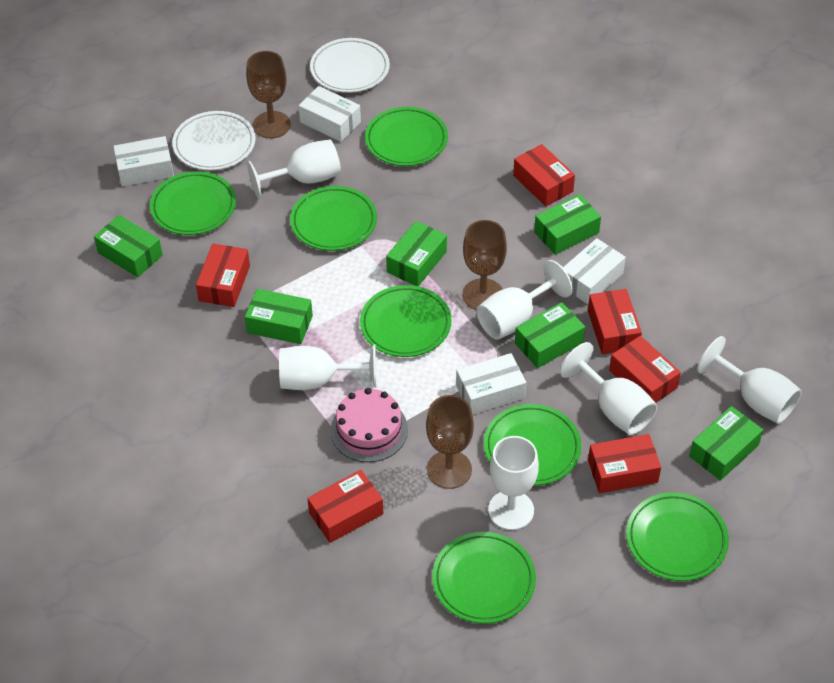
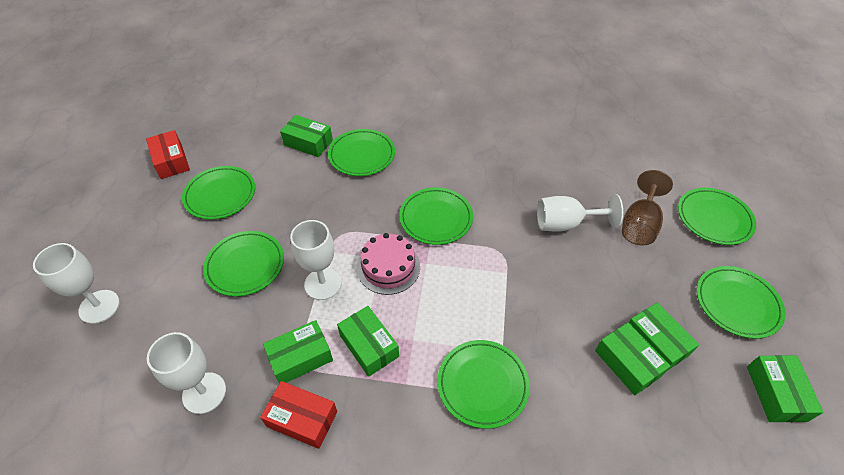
brown goblet: 3 -> 1
red box: 6 -> 2
white box: 4 -> 0
white goblet: 6 -> 4
white plate: 2 -> 0

